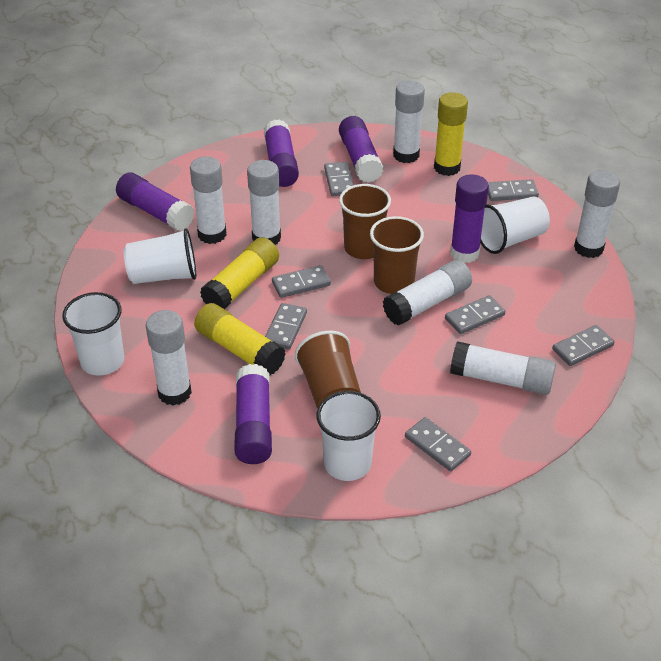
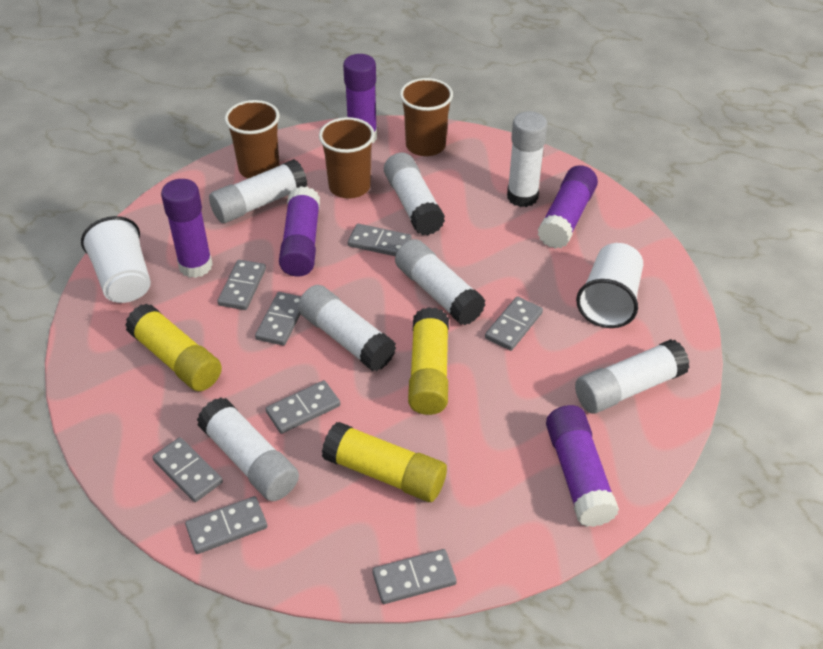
grey domino: 7 -> 8
white cup: 4 -> 2

